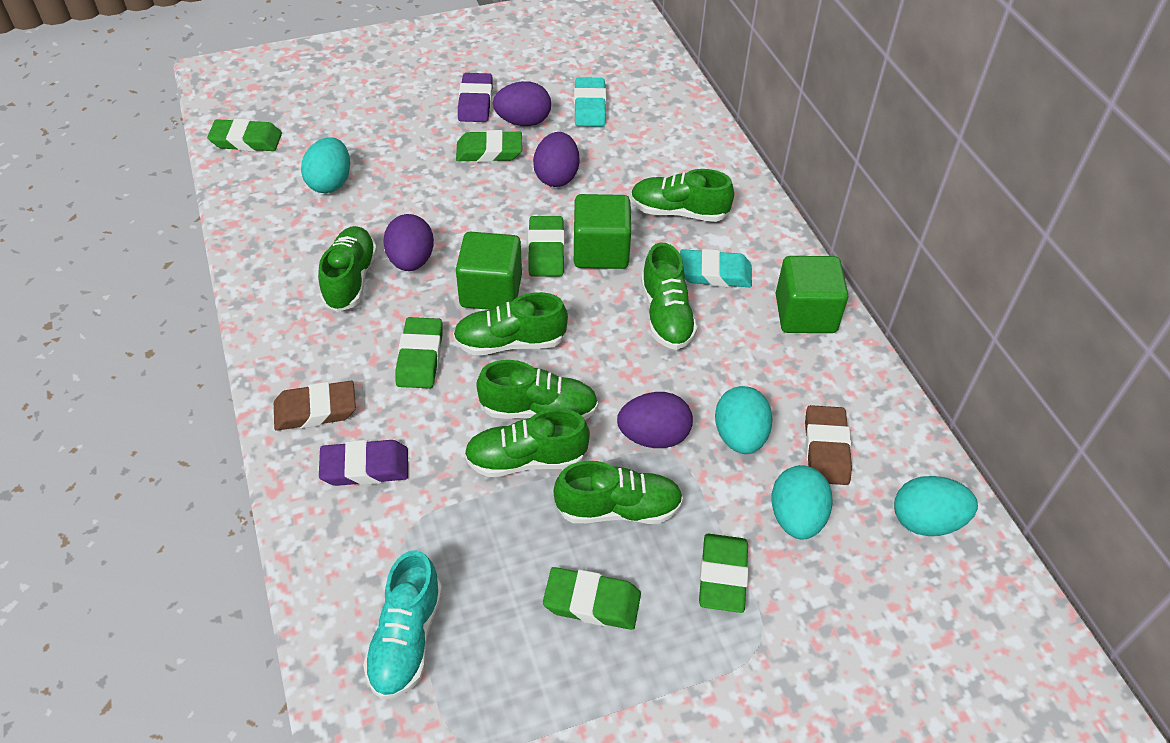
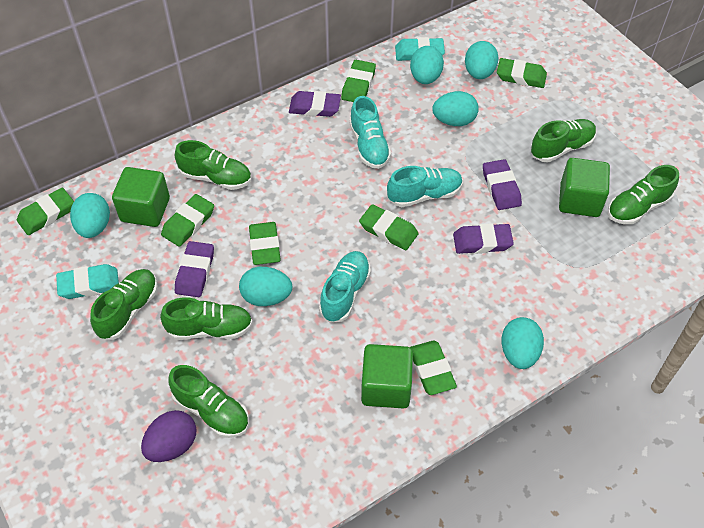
brown eraser: 2 -> 0
green eraser: 6 -> 7
green shoe: 7 -> 6
purple egg: 4 -> 1
purple eraser: 2 -> 4
turquoise egg: 4 -> 6
turquoise shoe: 1 -> 3

